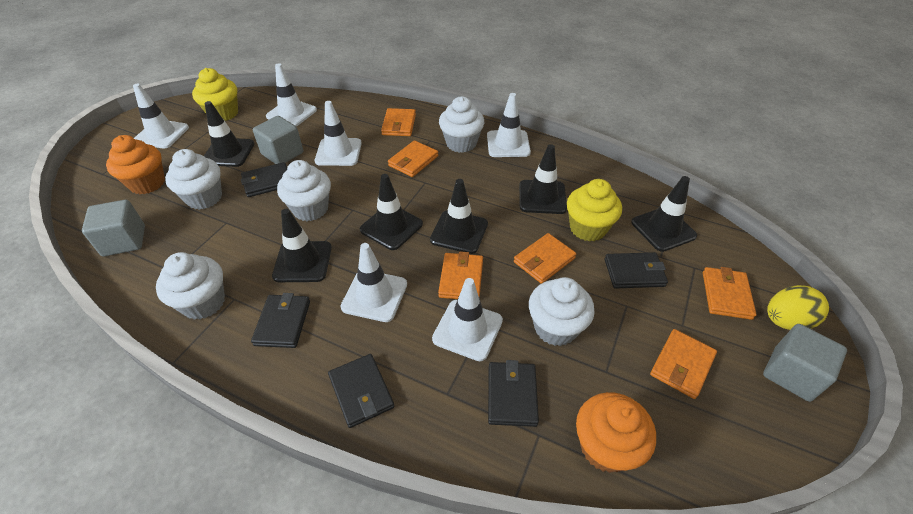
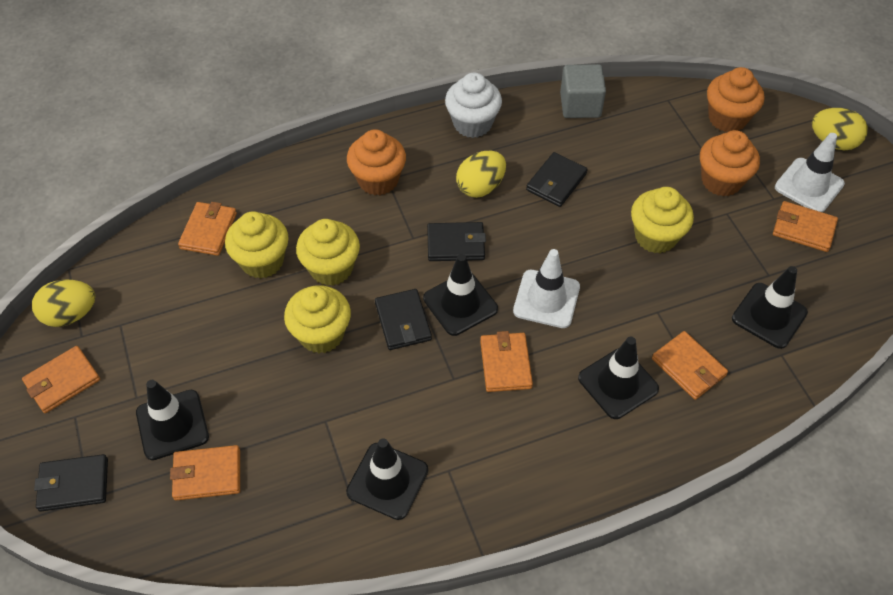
black traffic cone: 6 -> 5
black wallet: 5 -> 4
grey cube: 3 -> 1
orange cupcake: 2 -> 3
white cupcake: 5 -> 1
white traffic cone: 6 -> 2
yellow cupcake: 2 -> 4
yellow egg: 1 -> 3

